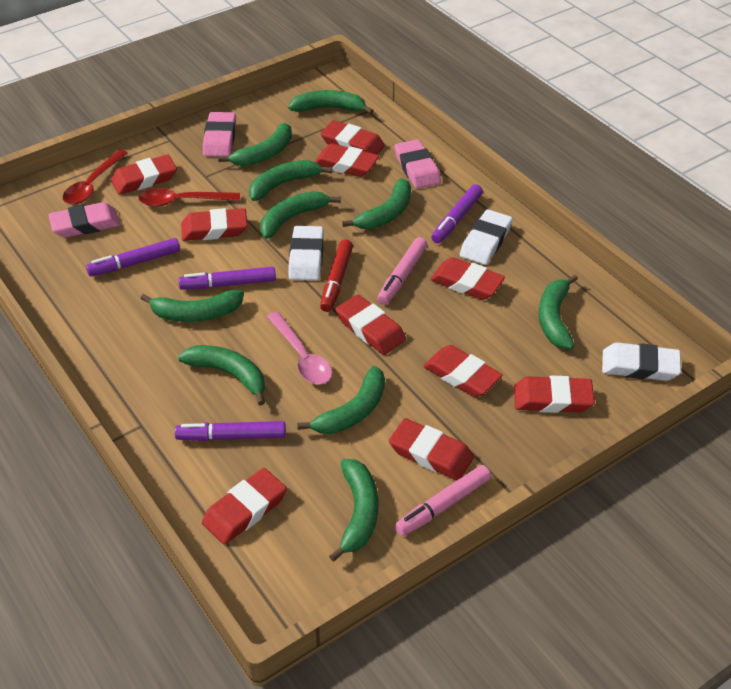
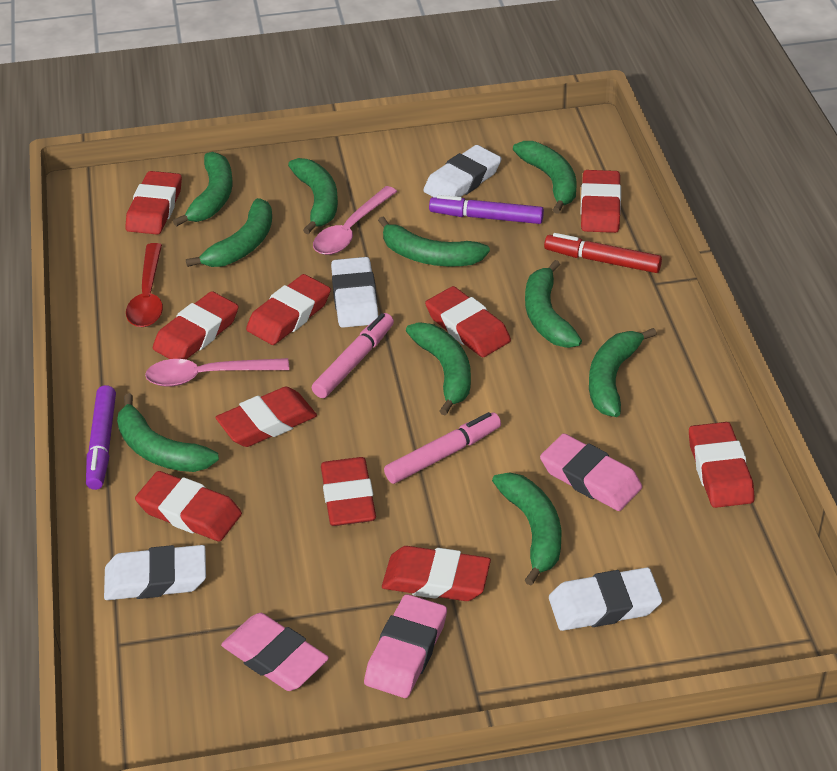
pink spoon: 1 -> 2
purple marker: 4 -> 2
red spoon: 2 -> 1
white eraser: 3 -> 4

